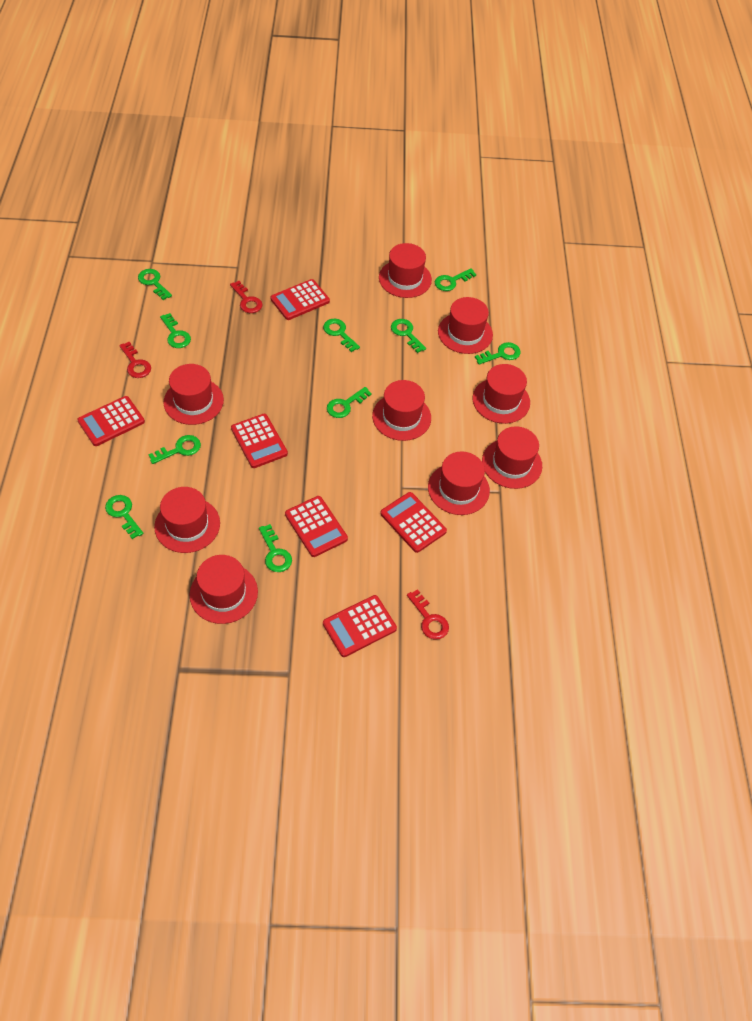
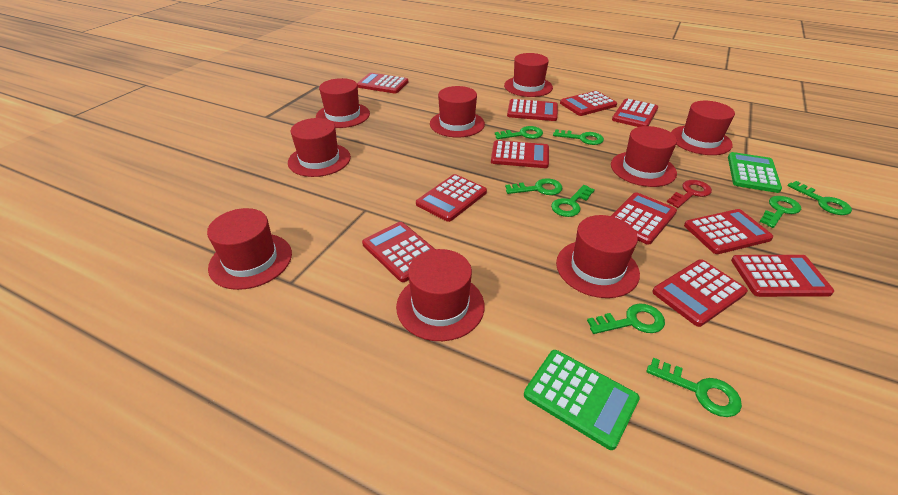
green calculator: 0 -> 2
green key: 10 -> 8
red calculator: 6 -> 11
red key: 3 -> 1

